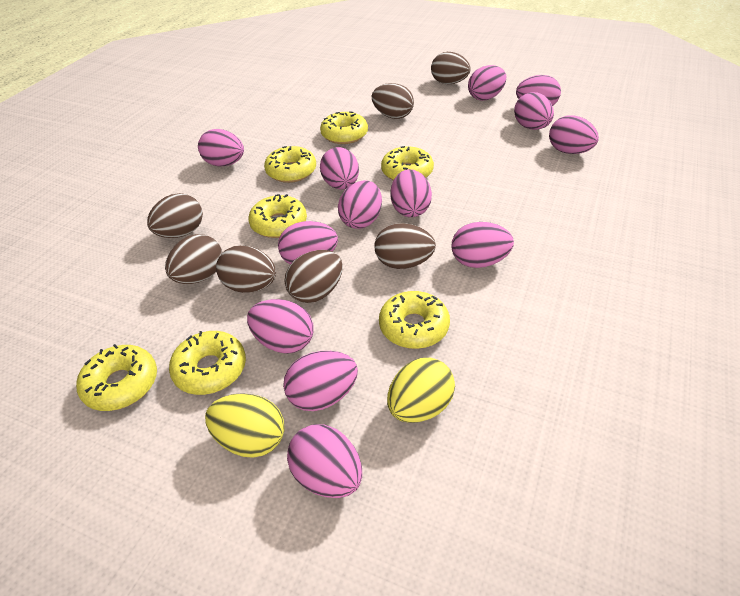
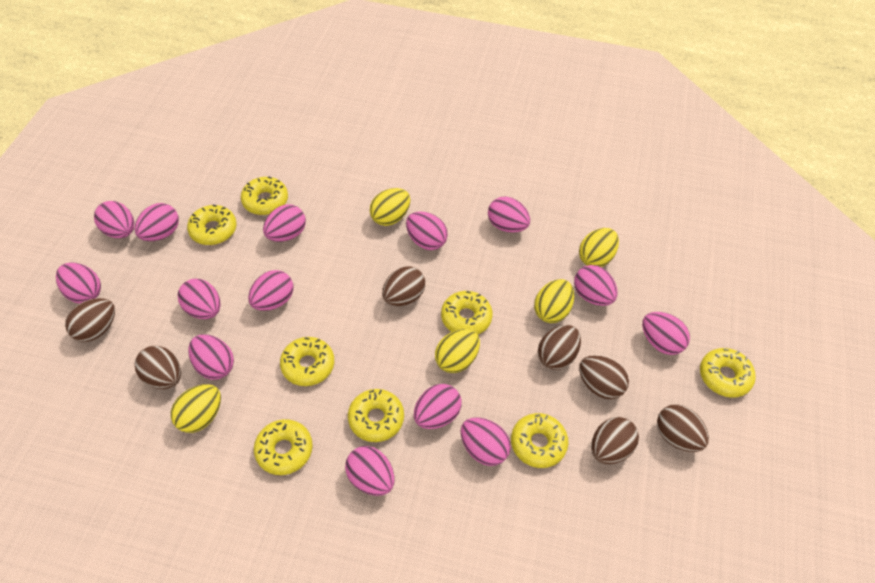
pink egg: 13 -> 14
yellow donut: 7 -> 8
yellow egg: 2 -> 5

